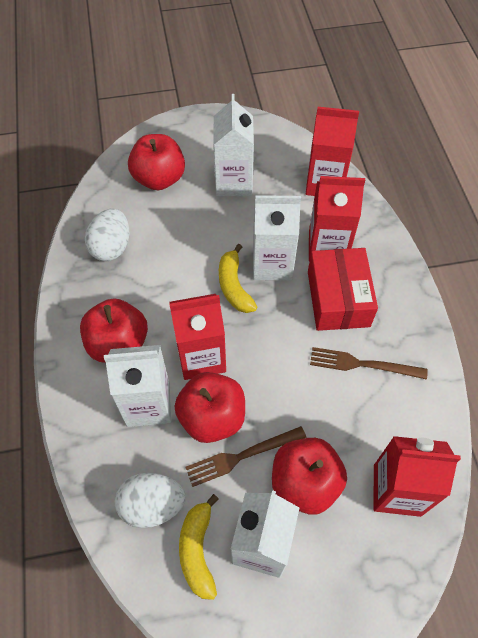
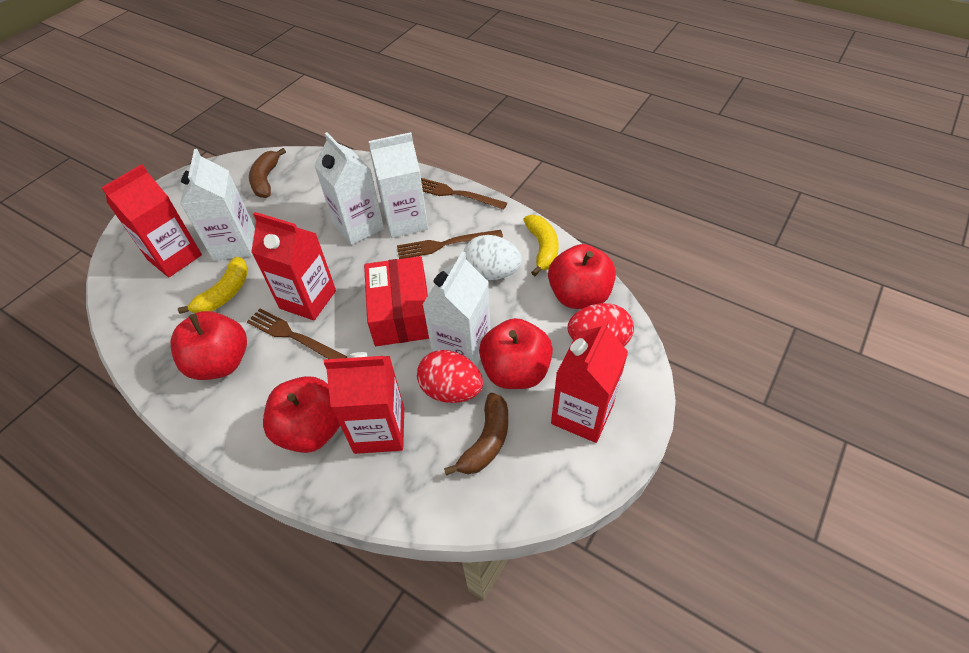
brown banana: 0 -> 2
brown fork: 2 -> 3
red egg: 0 -> 2
white egg: 2 -> 1

